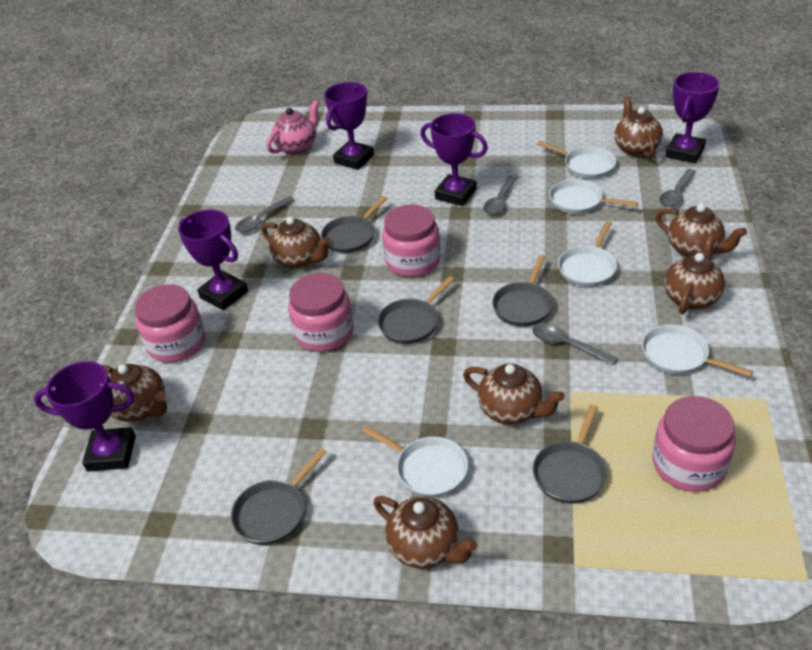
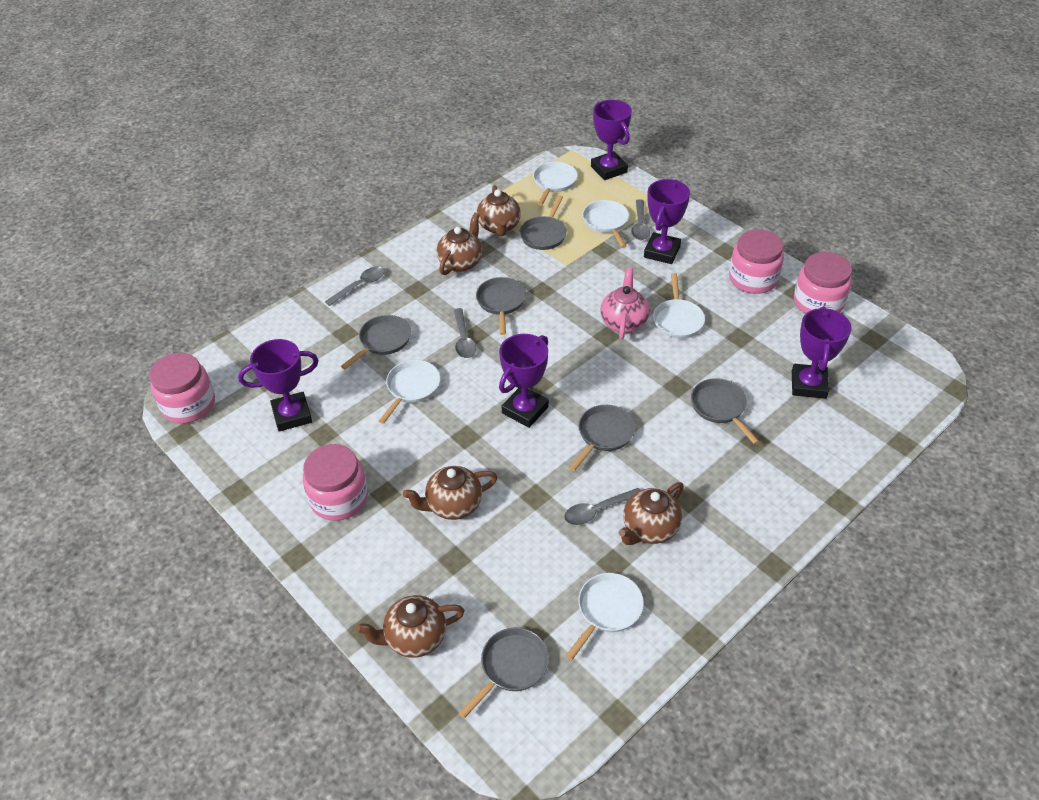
brown teapot: 7 -> 5
grey pan: 5 -> 6

